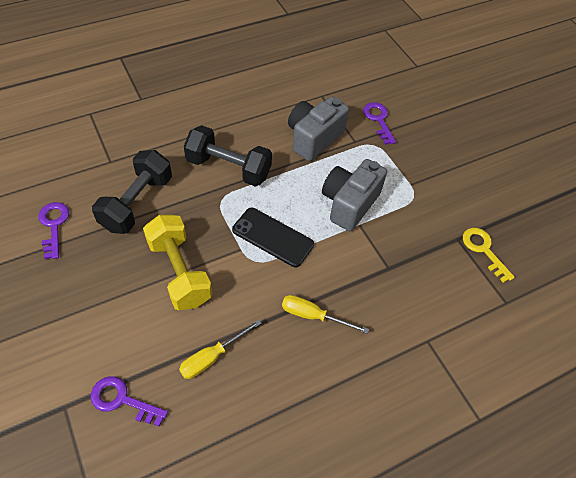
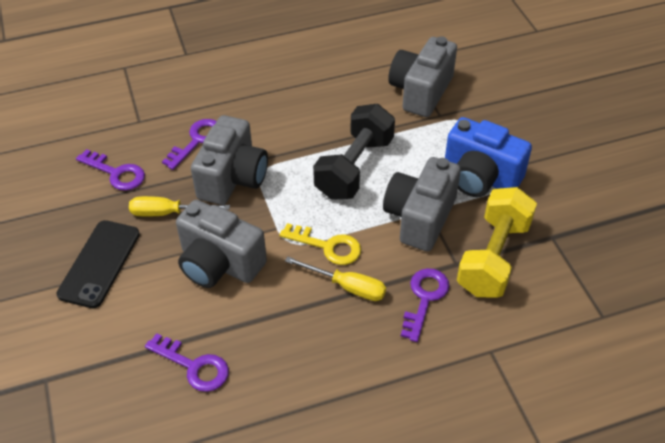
black dumbbell: 2 -> 1
blue camera: 0 -> 1
grey camera: 2 -> 4
purple key: 3 -> 4

